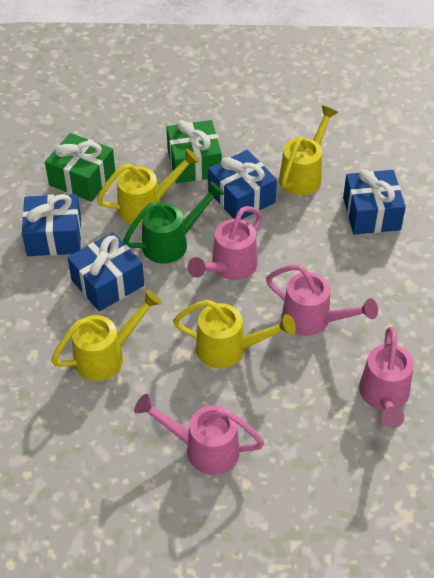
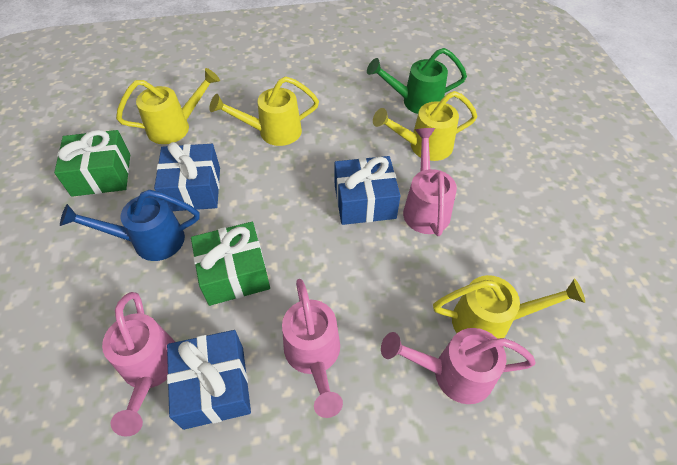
blue gift: 4 -> 3
blue watering can: 0 -> 1

